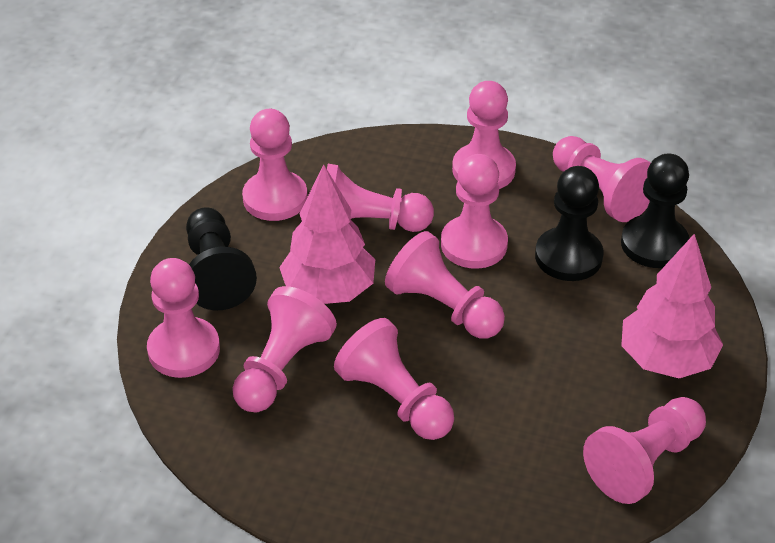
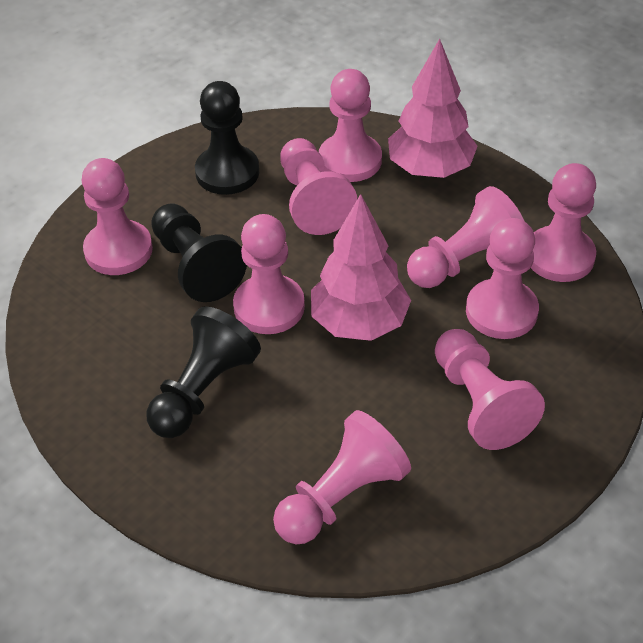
pink pawn: 10 -> 9

